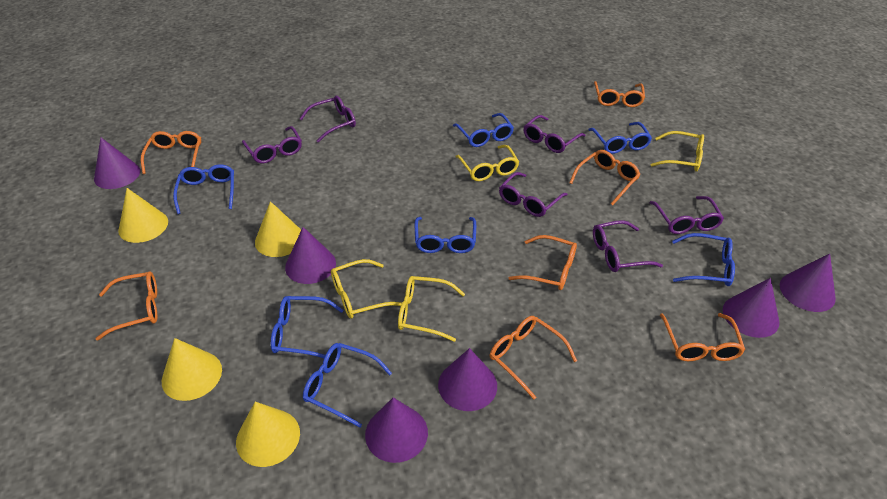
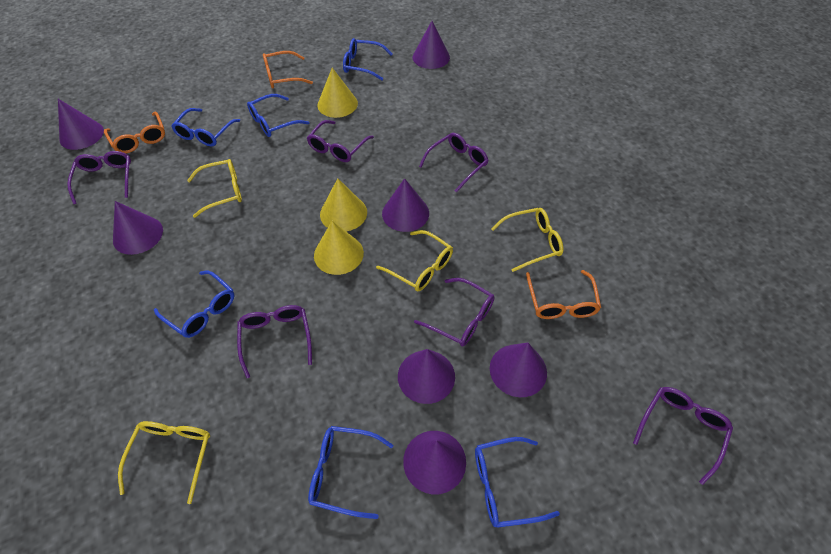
blue glasses: 7 -> 6
orange glasses: 7 -> 3
purple cone: 6 -> 7
yellow cone: 4 -> 3

